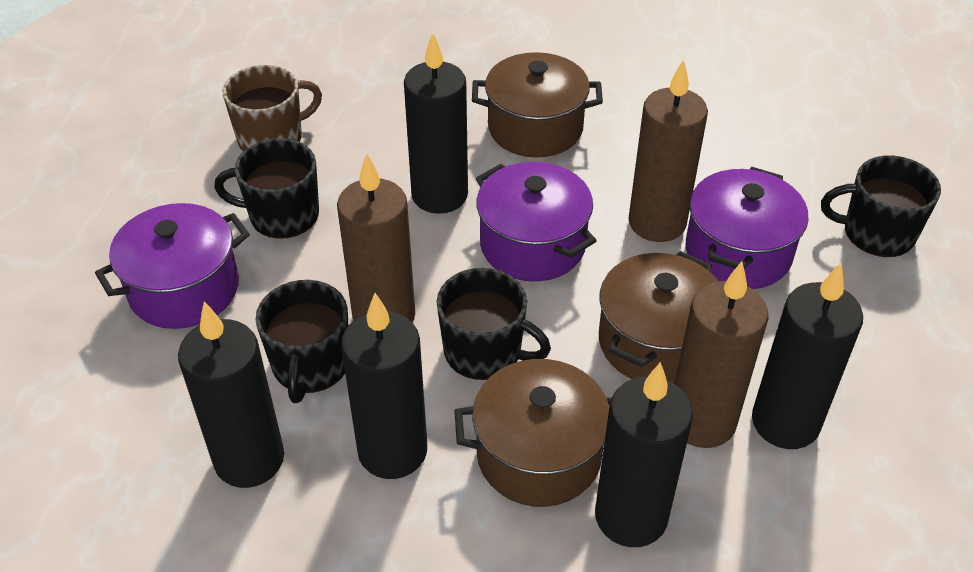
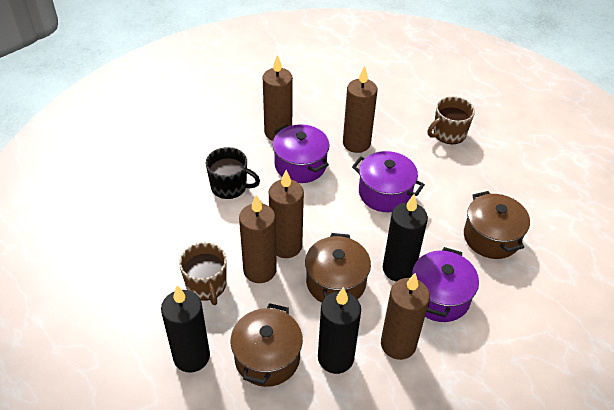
black candle: 5 -> 3
black mug: 4 -> 1
brown candle: 3 -> 5
brown mug: 1 -> 2

